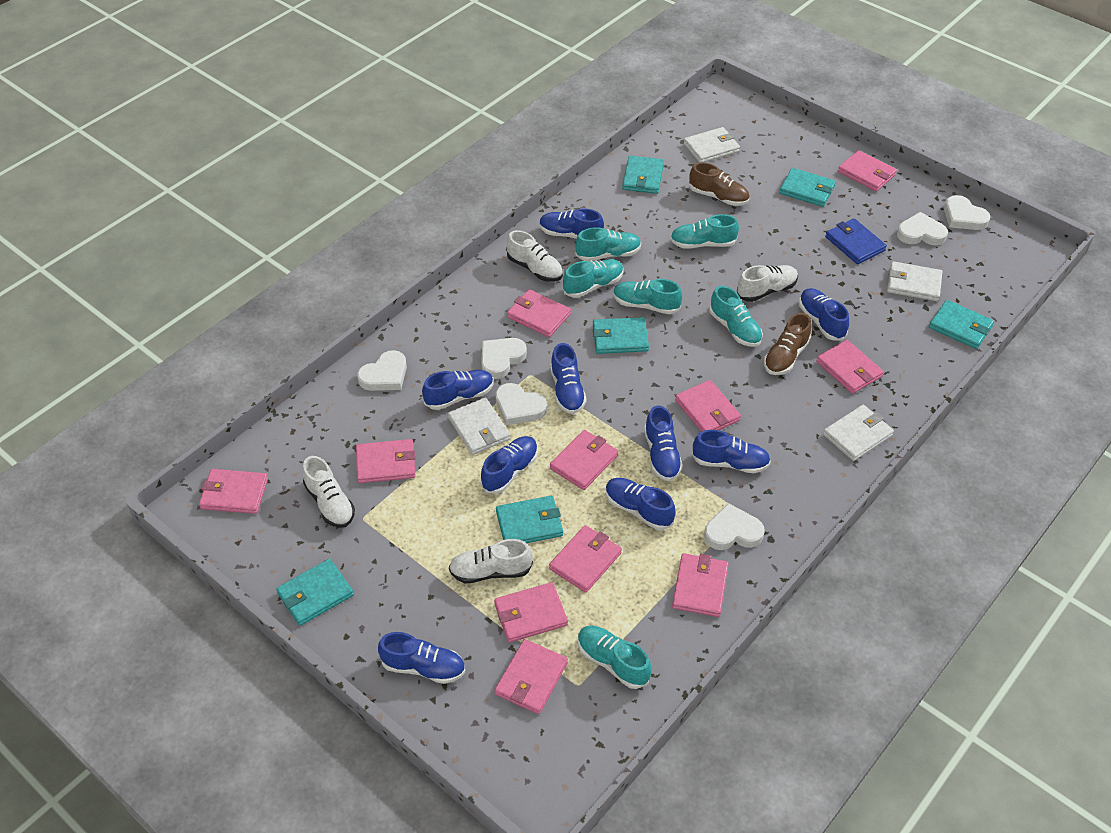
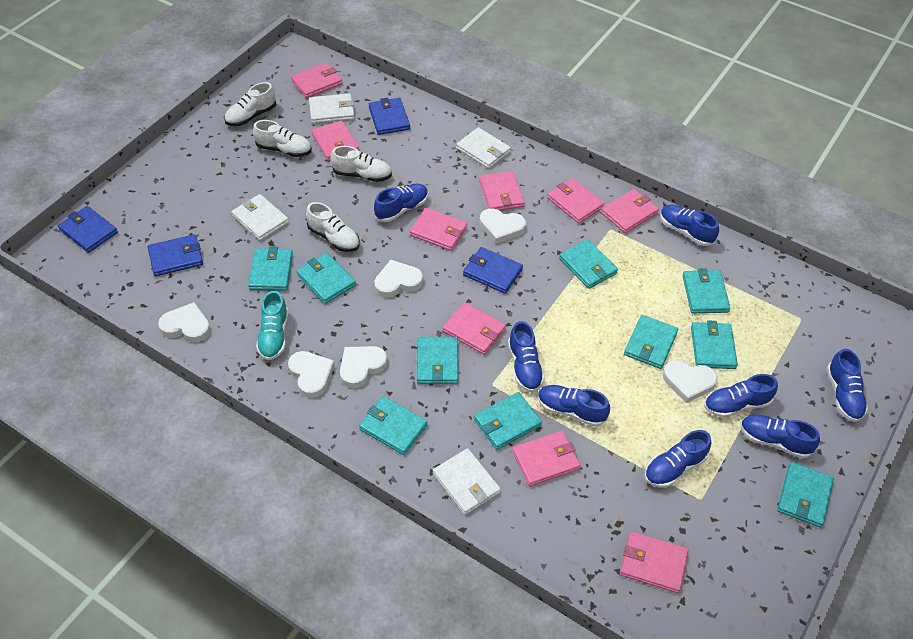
blue shoe: 9 -> 8
blue wallet: 1 -> 4
brown shoe: 2 -> 0
pink wallet: 11 -> 9
turquoise shoe: 6 -> 1
turquoise wallet: 6 -> 10

